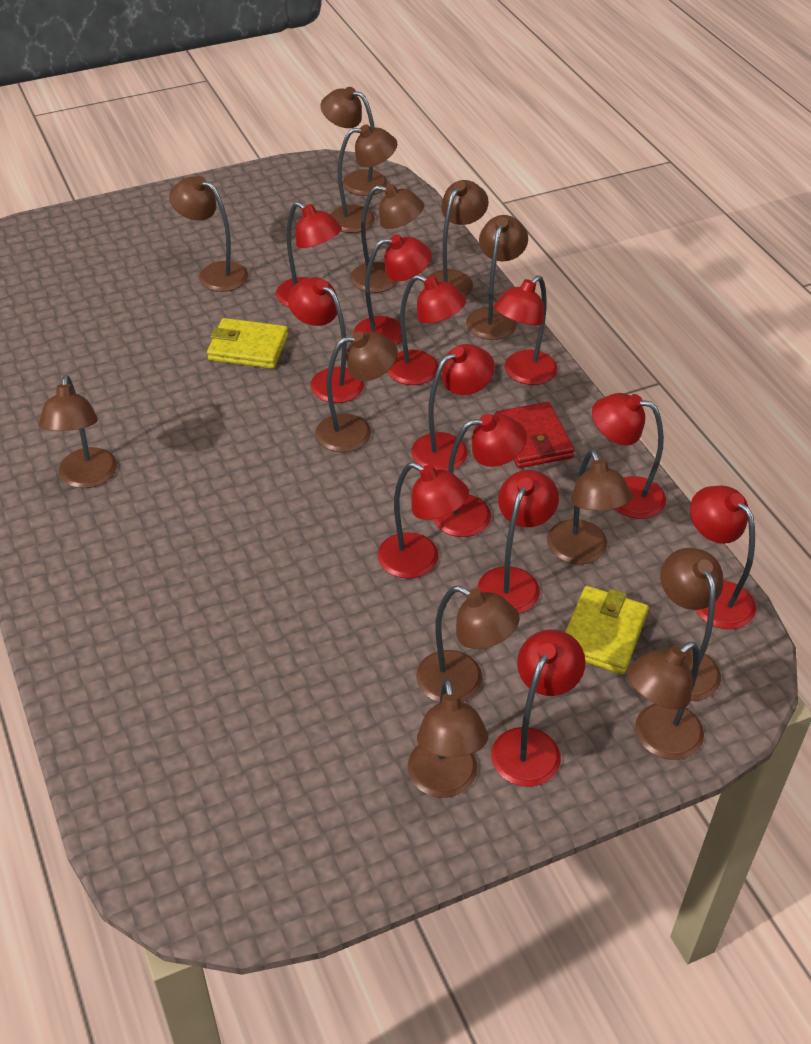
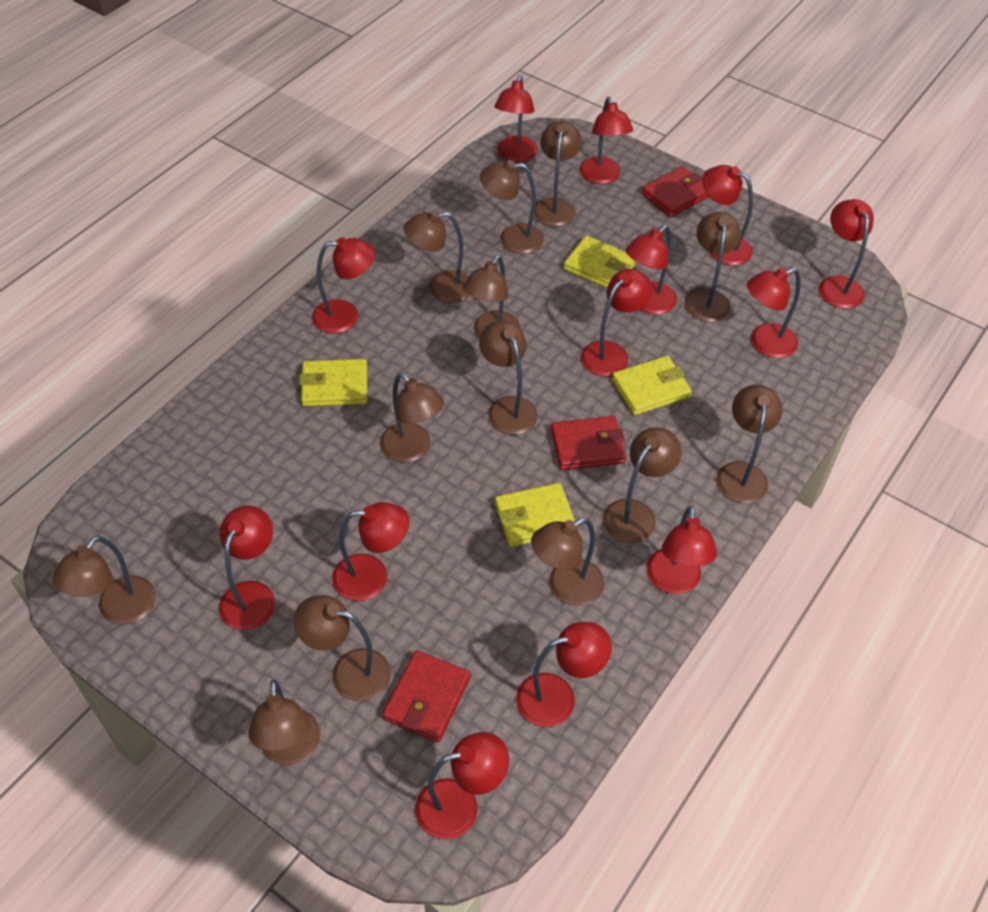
red lamp: 12 -> 13
red wallet: 1 -> 3
yellow wallet: 2 -> 4

